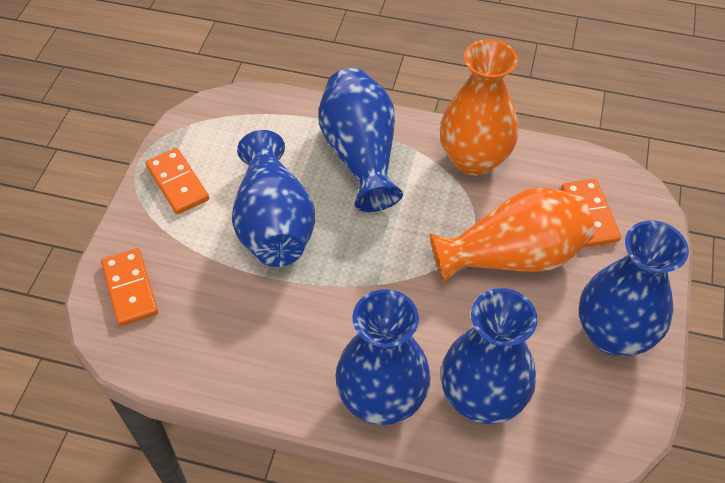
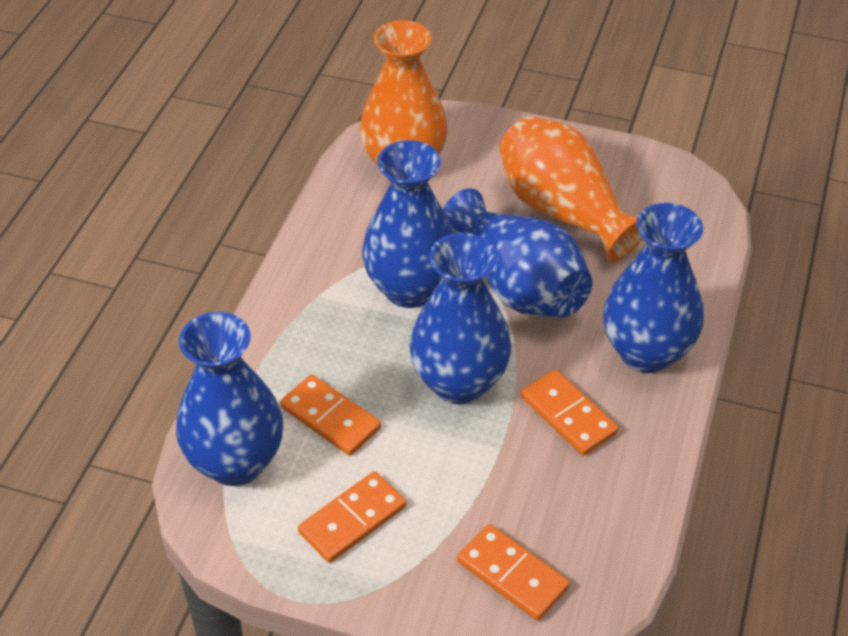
orange domino: 3 -> 4

